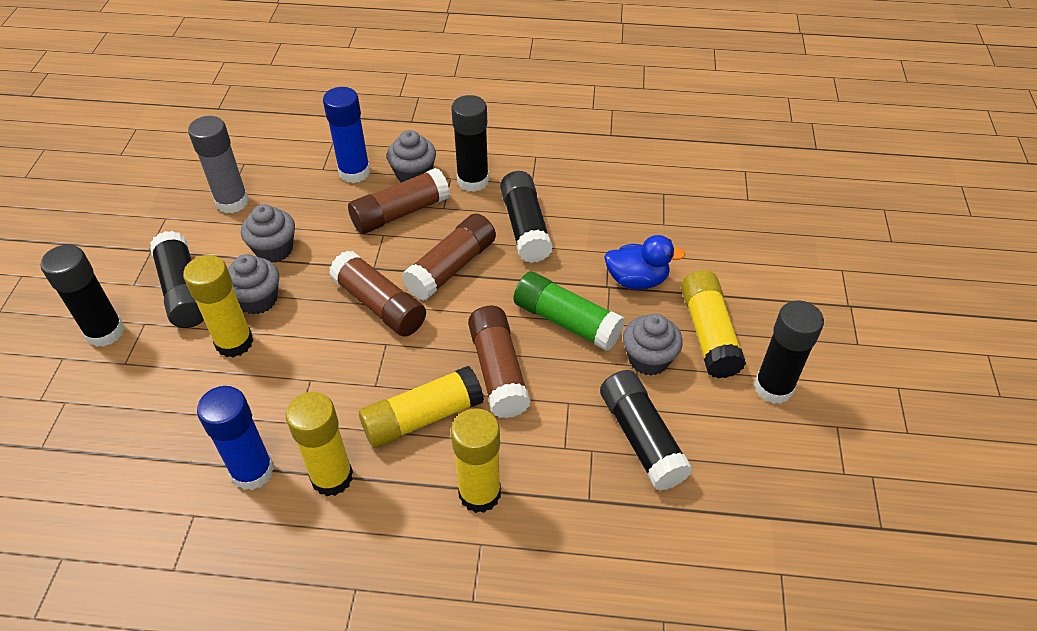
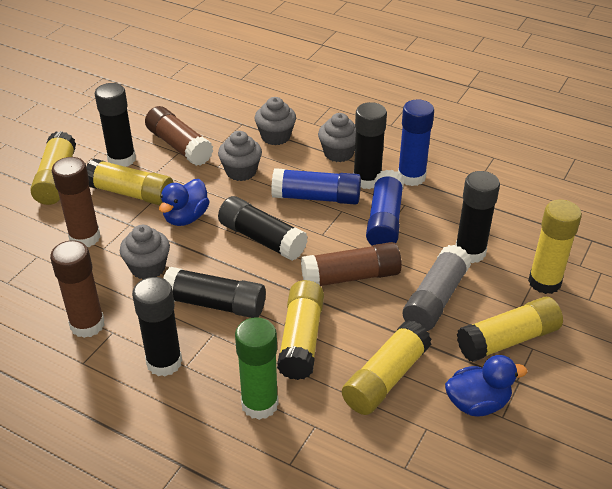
blue duck: 1 -> 2
blue glue stick: 2 -> 3
yellow glue stick: 5 -> 6

